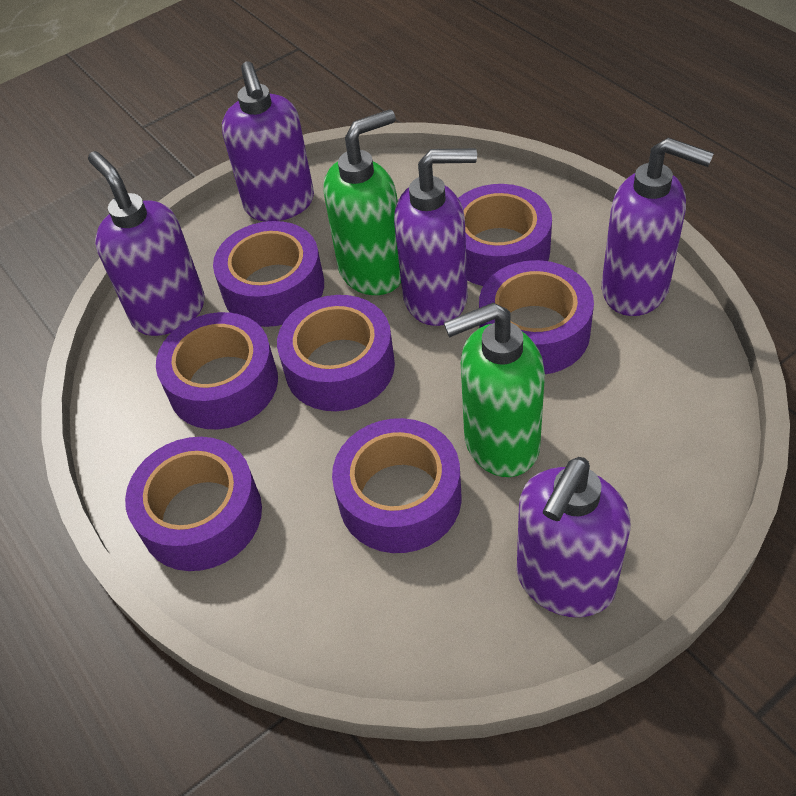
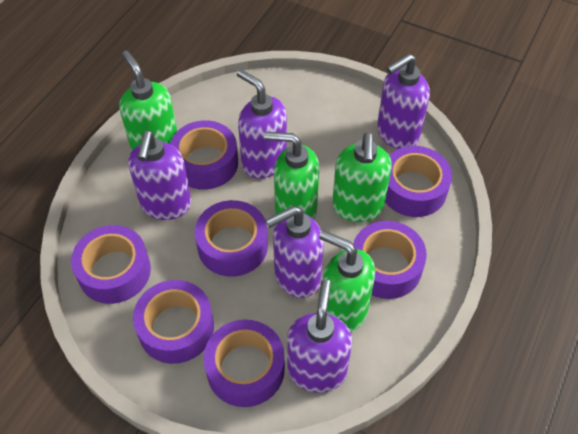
green soap dispenser: 2 -> 4

